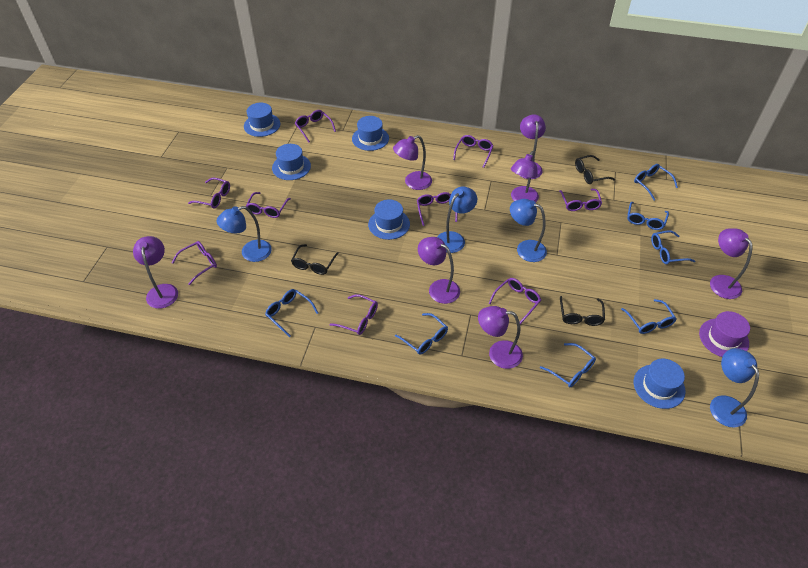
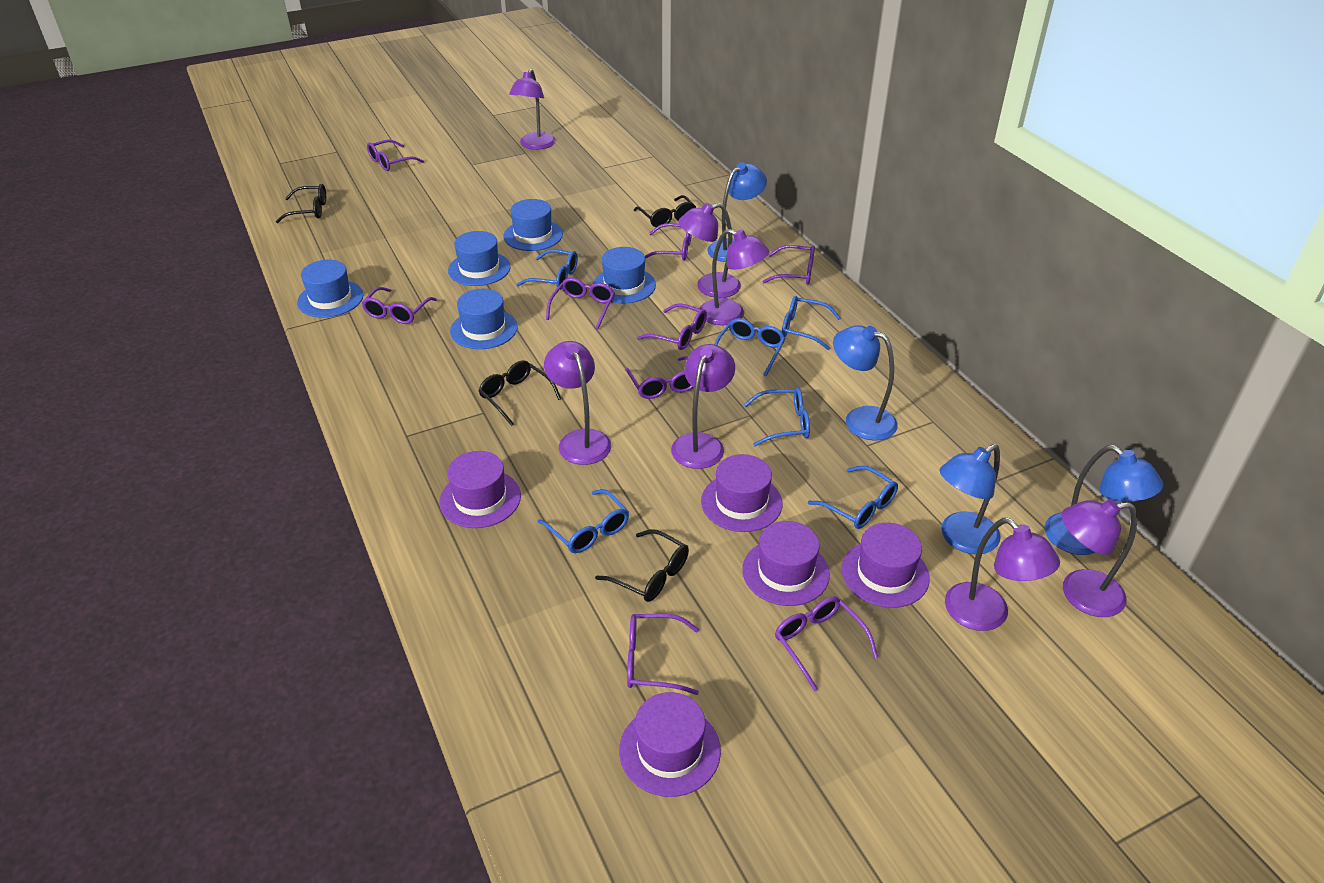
black glasses: 3 -> 4
blue glasses: 7 -> 6
purple hat: 1 -> 5

